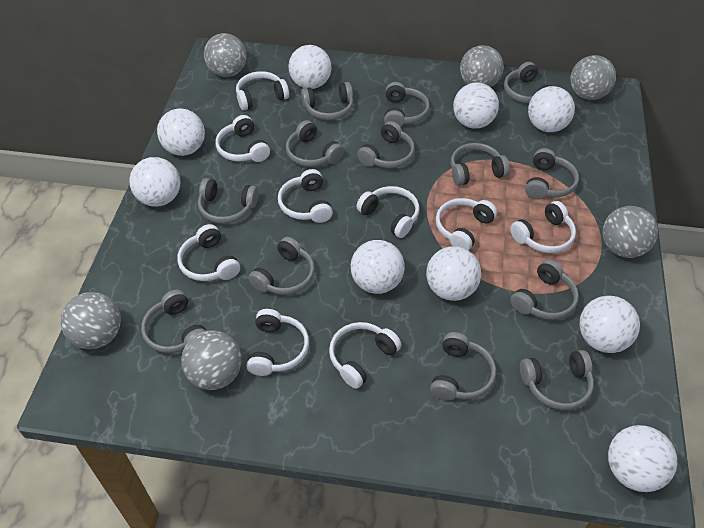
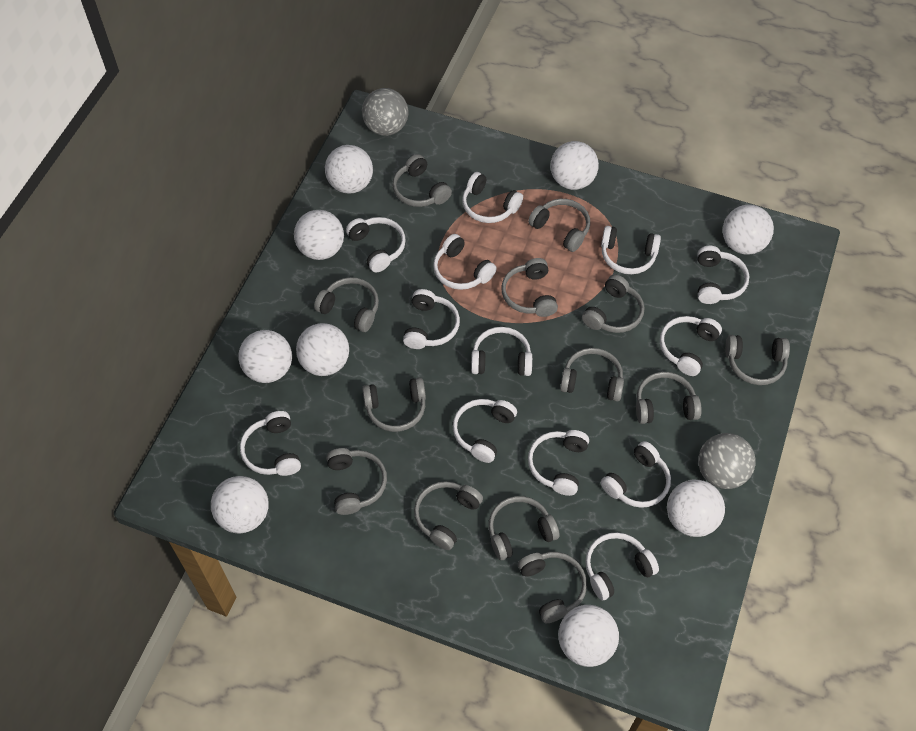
grey ball: 6 -> 2
white headphones: 9 -> 13

